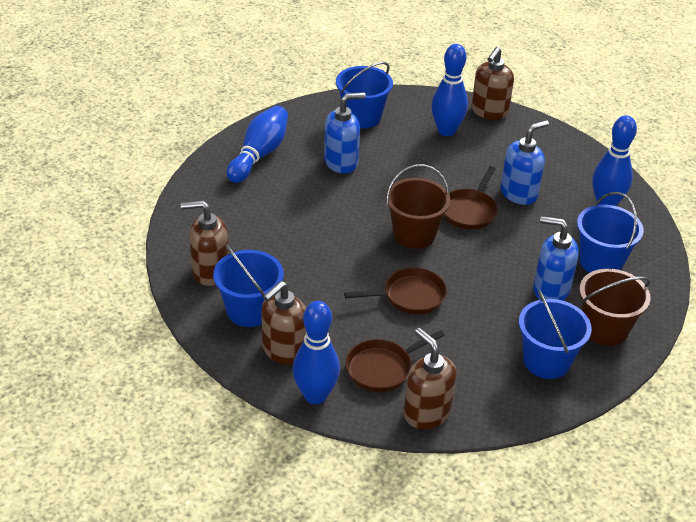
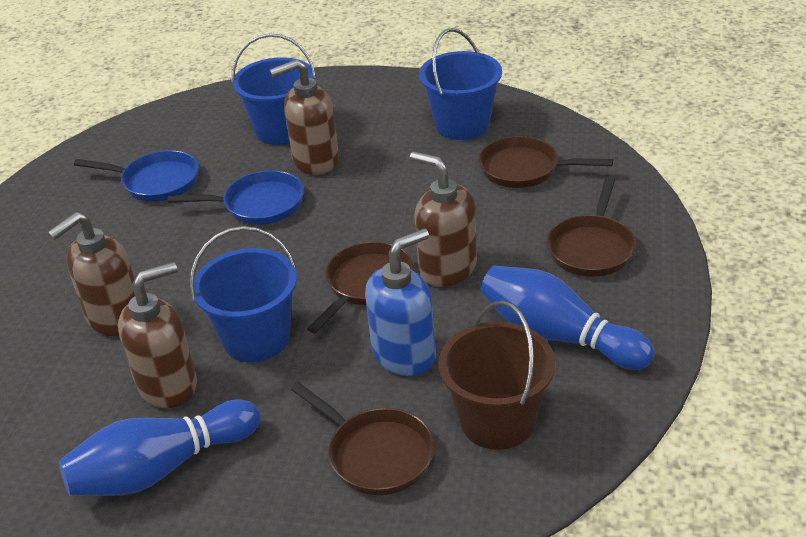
blue bowling pin: 4 -> 2
blue bucket: 4 -> 3
blue pan: 0 -> 2
blue soap dispenser: 3 -> 1
brown bucket: 2 -> 1
brown pan: 3 -> 4

